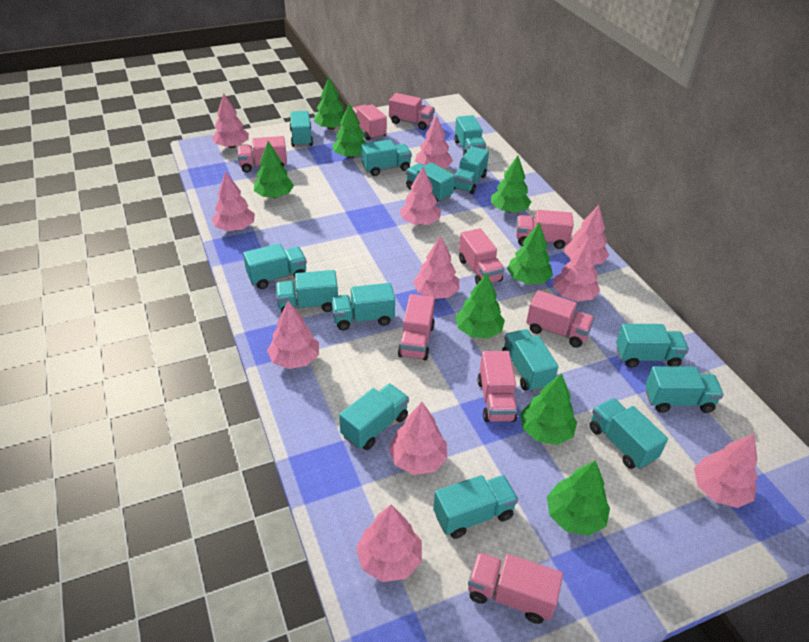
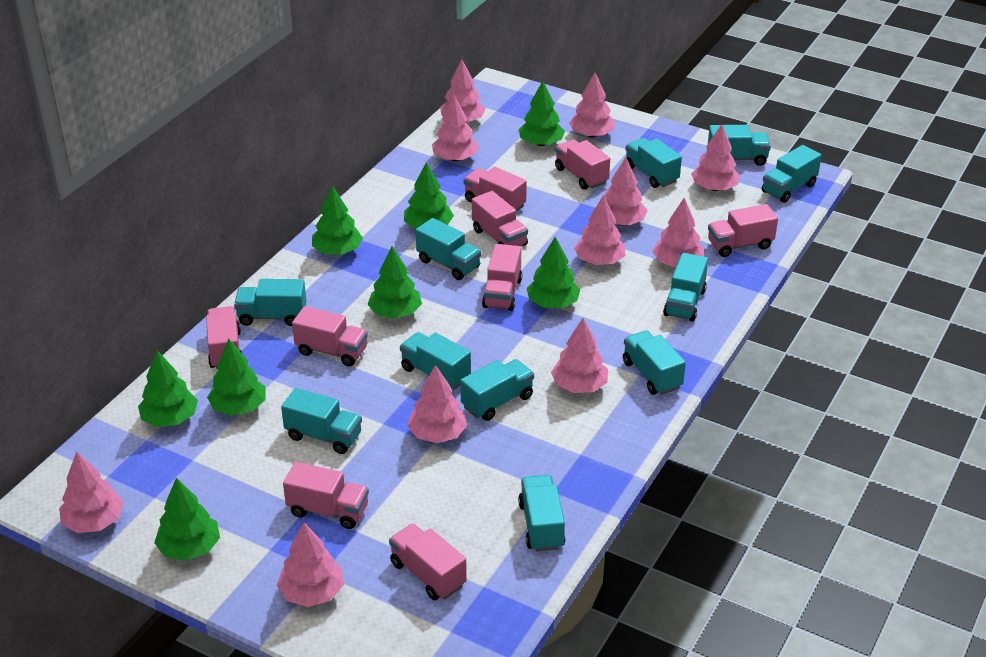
turquoise truck: 14 -> 11

